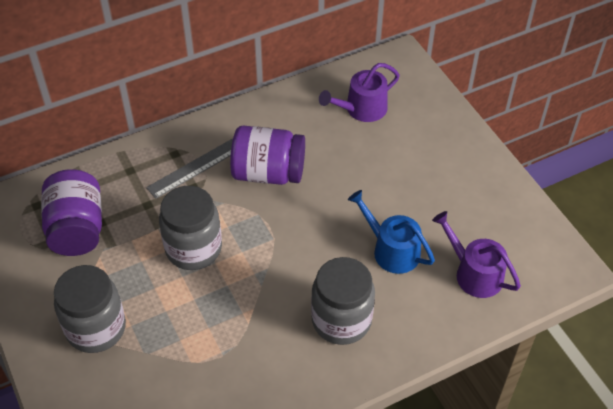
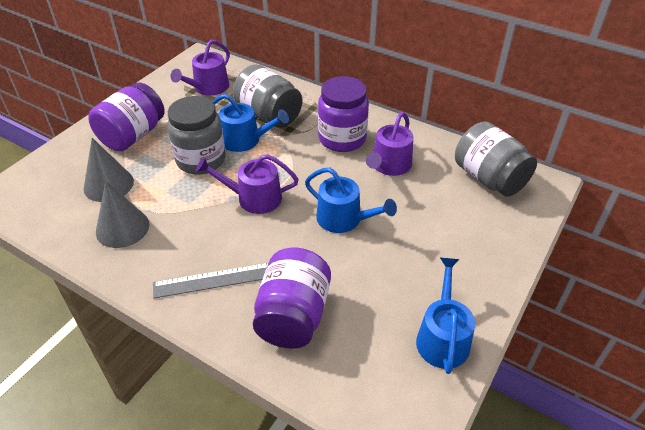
blue watering can: 1 -> 3
grey cone: 0 -> 2
purple jar: 2 -> 3
purple watering can: 2 -> 3

